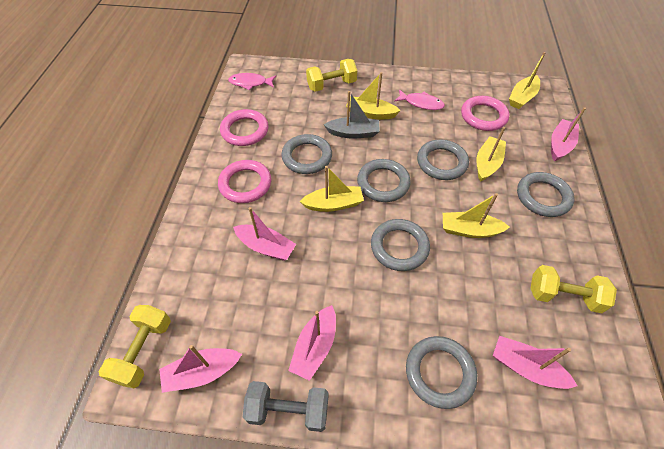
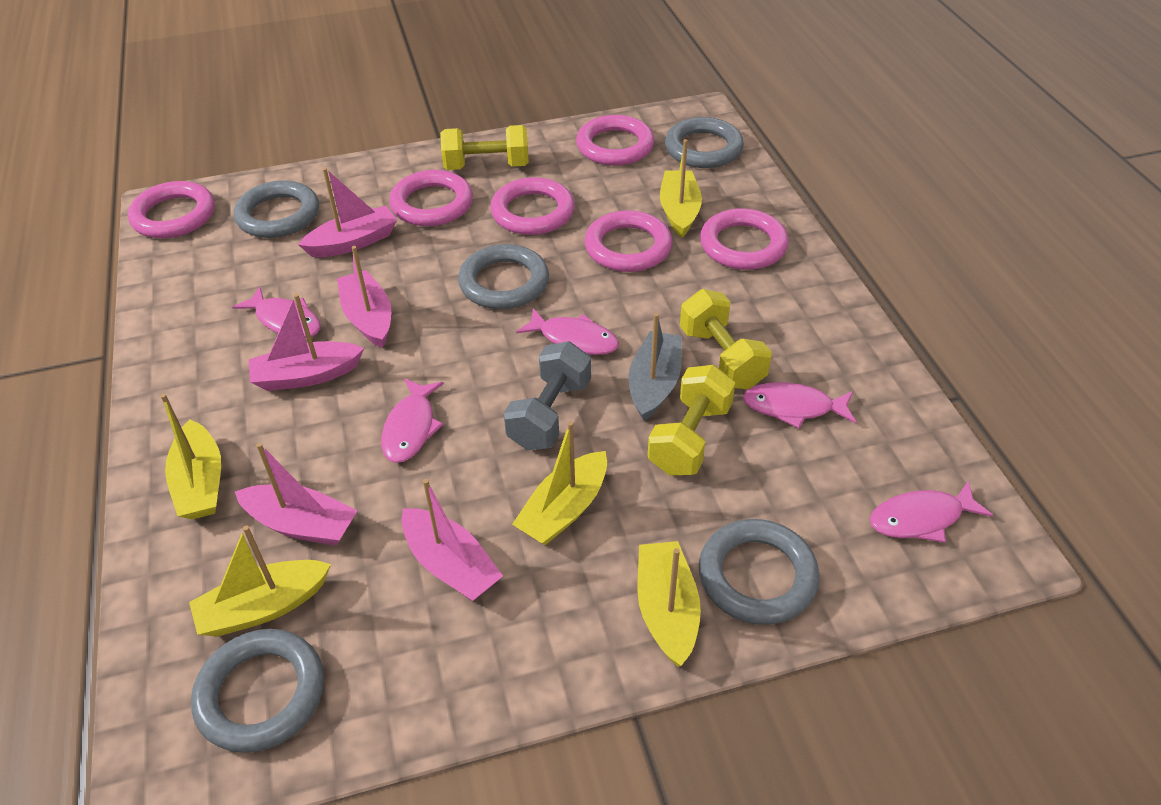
grey ring: 6 -> 5
pink fish: 2 -> 5
pink ring: 3 -> 6

